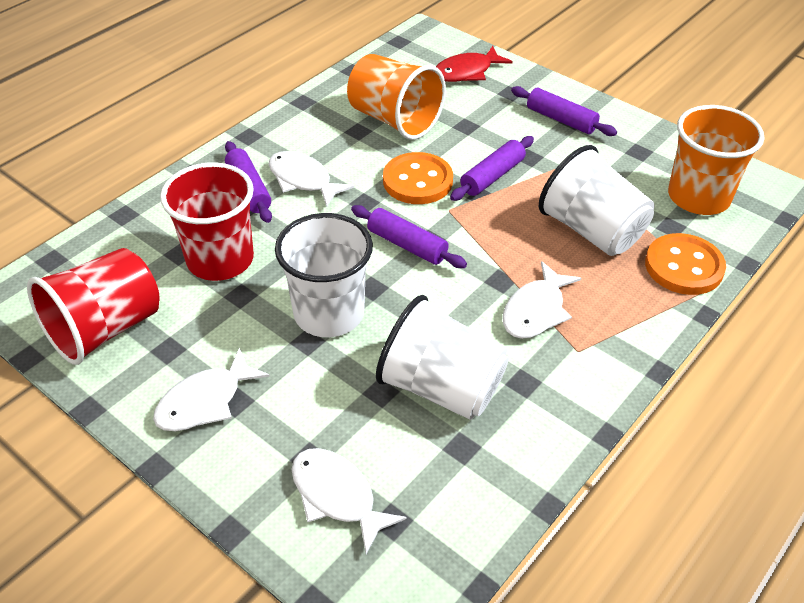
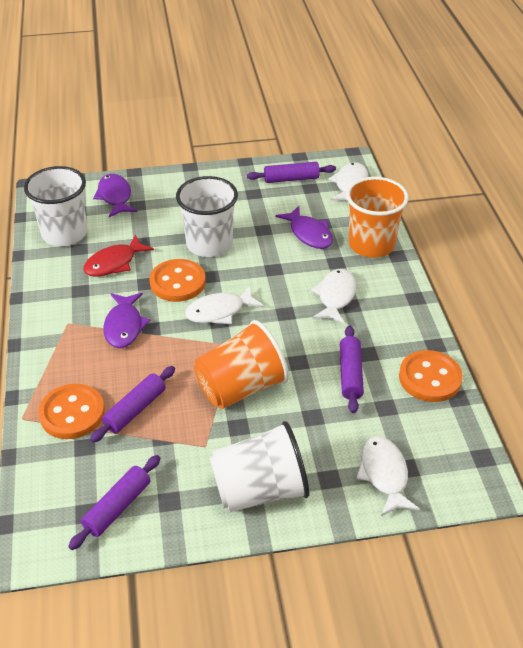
orange button: 2 -> 3
purple fish: 0 -> 3
red cup: 2 -> 0

